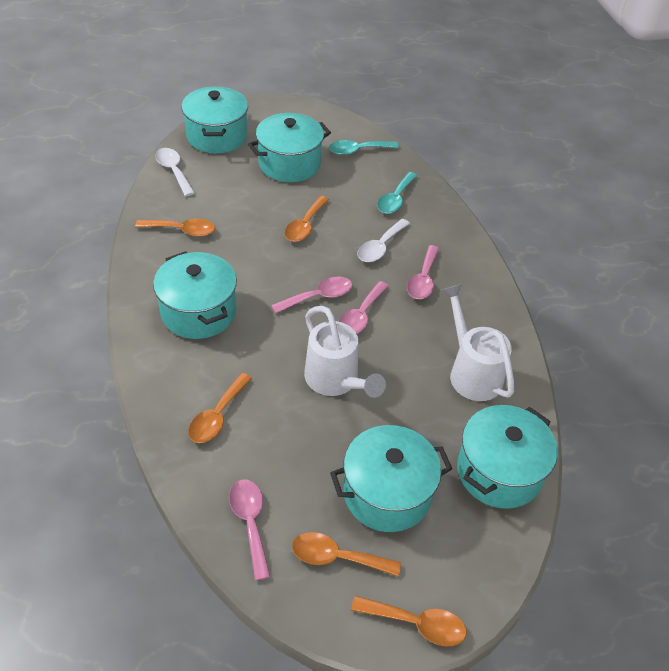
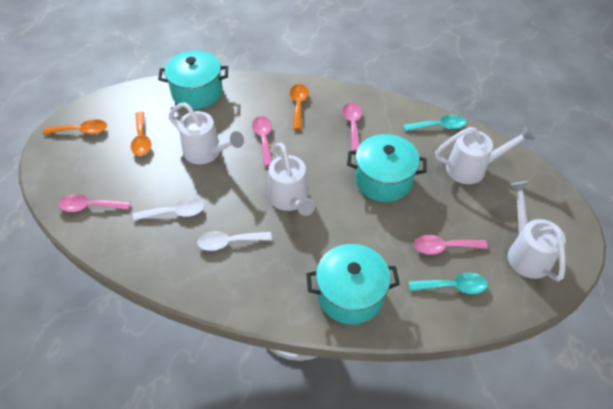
orange spoon: 5 -> 3
turquoise pot: 5 -> 3
white watering can: 2 -> 4

